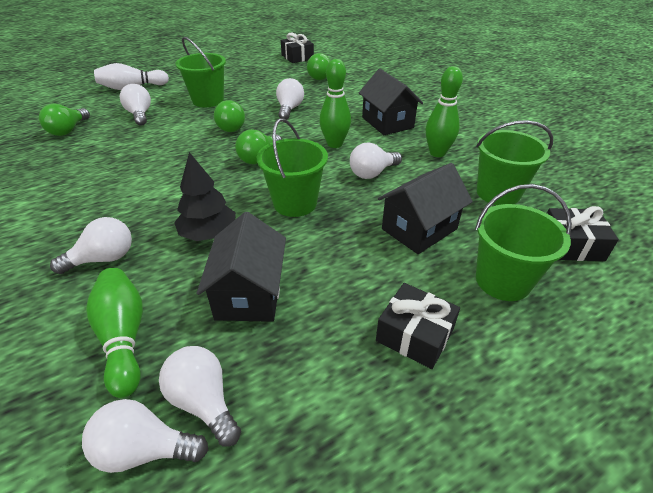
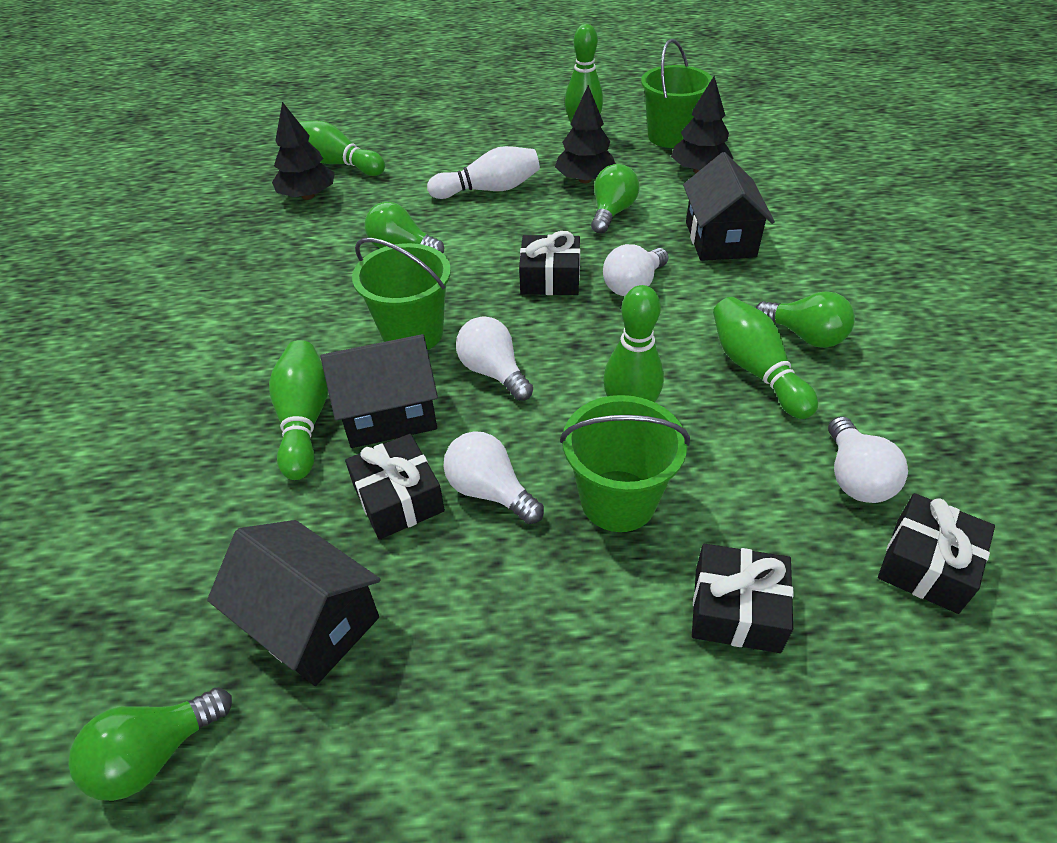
black gift: 3 -> 4
black tree: 1 -> 3
green bowling pin: 3 -> 5
green bucket: 4 -> 3
white light bulb: 6 -> 4

